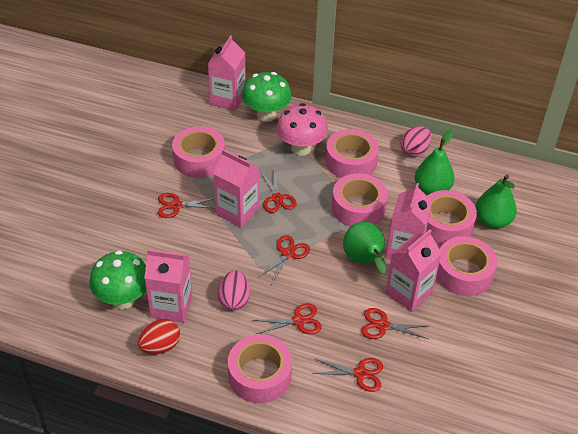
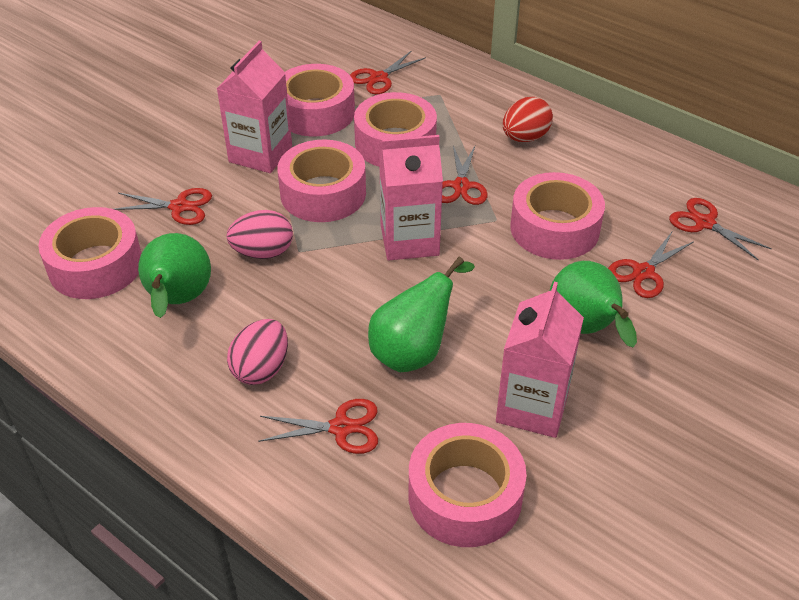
green mushroom: 2 -> 0
pink carton: 5 -> 3
pink mushroom: 1 -> 0

